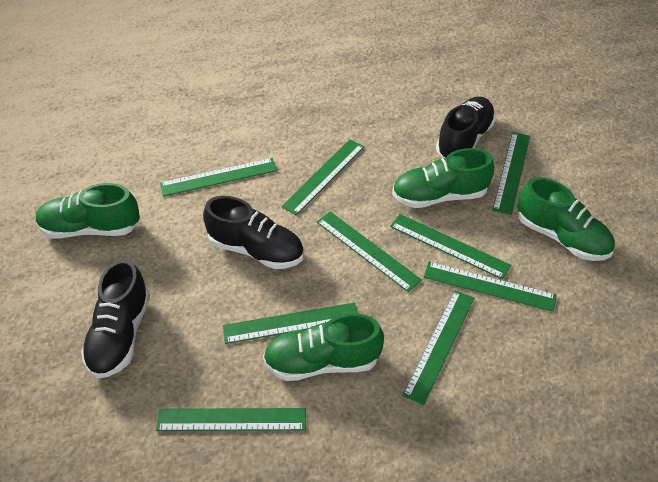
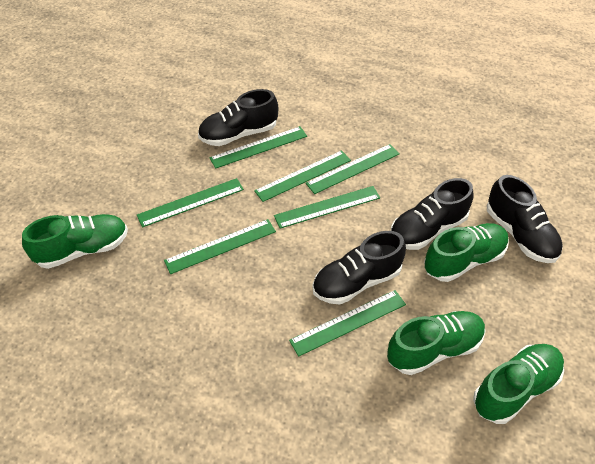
black shoe: 3 -> 4
green ruler: 9 -> 7

